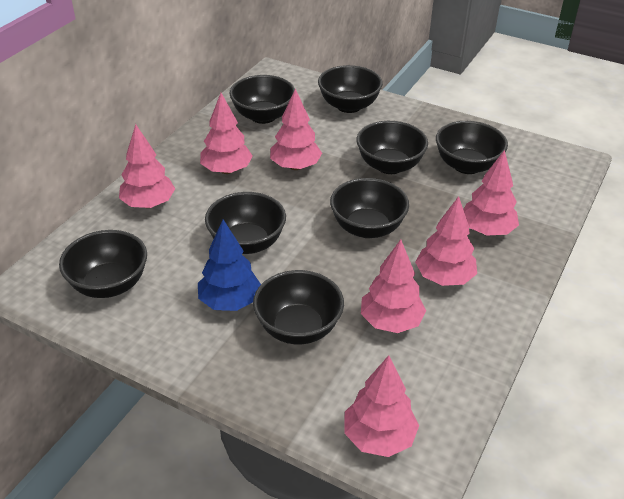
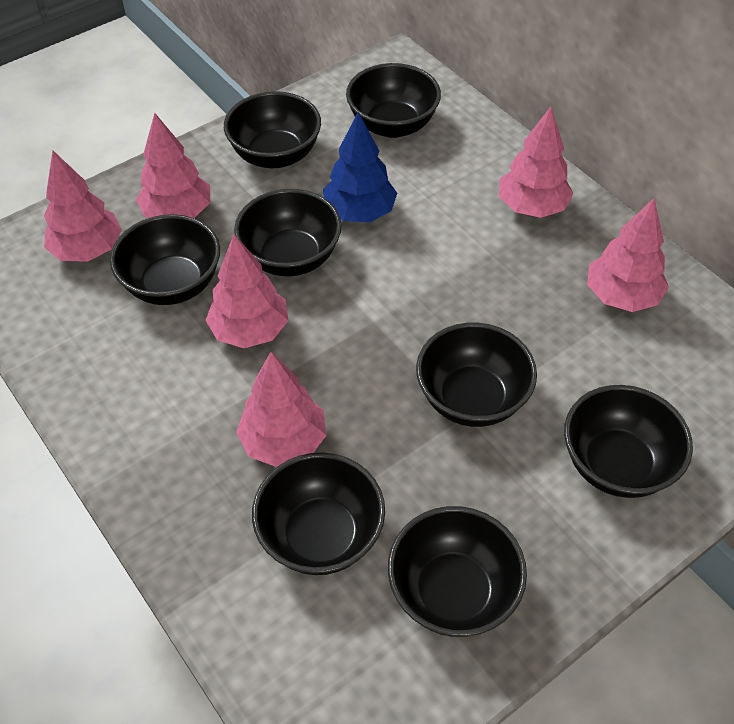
pink tree: 7 -> 6

